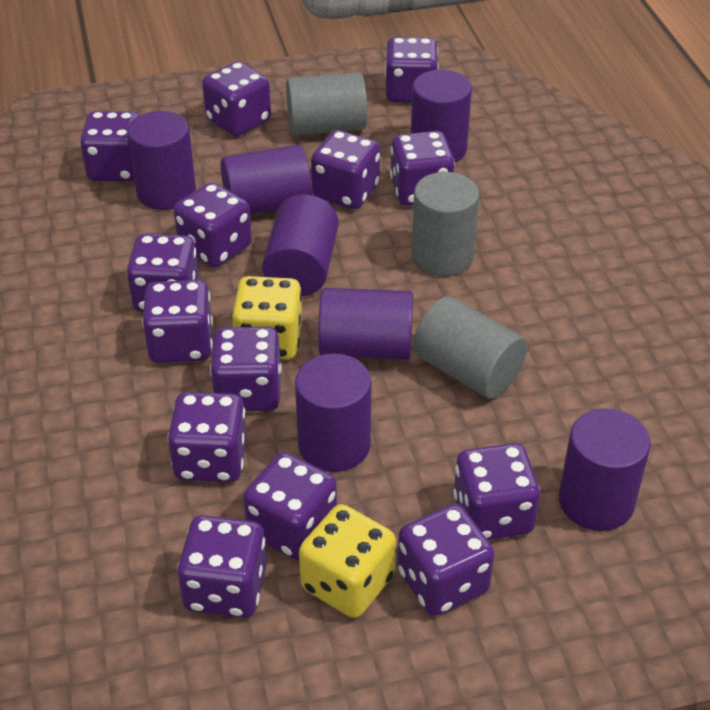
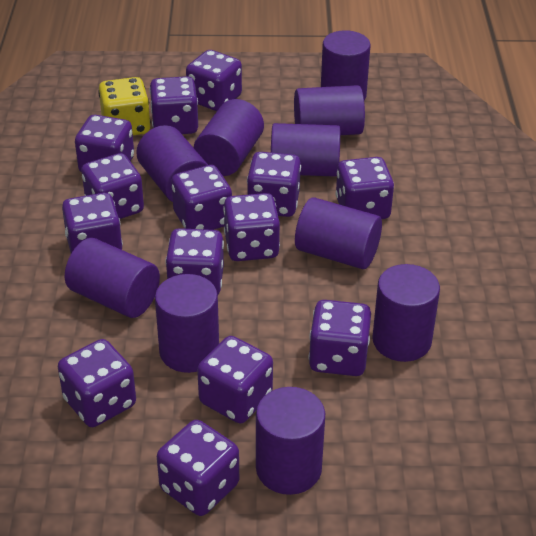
grey cylinder: 3 -> 0
purple cylinder: 7 -> 10
yellow dice: 2 -> 1

